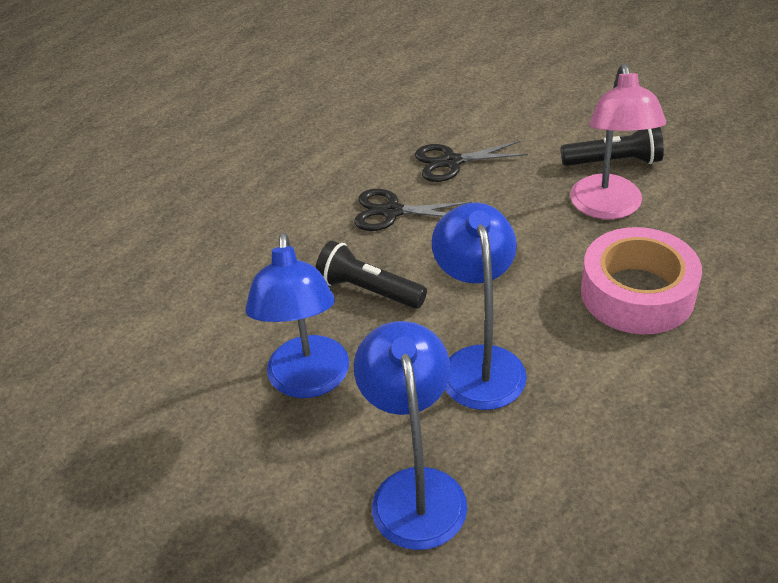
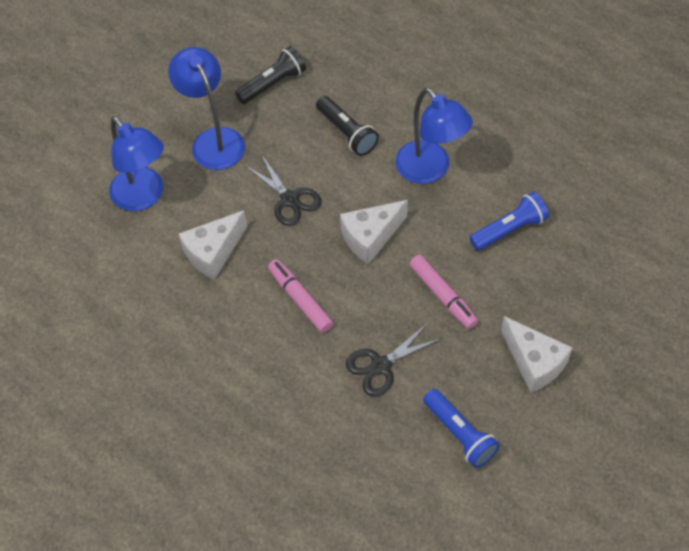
blue flashlight: 0 -> 2
pink lamp: 1 -> 0
pink marker: 0 -> 2
pink tape: 1 -> 0
white cheese: 0 -> 3

